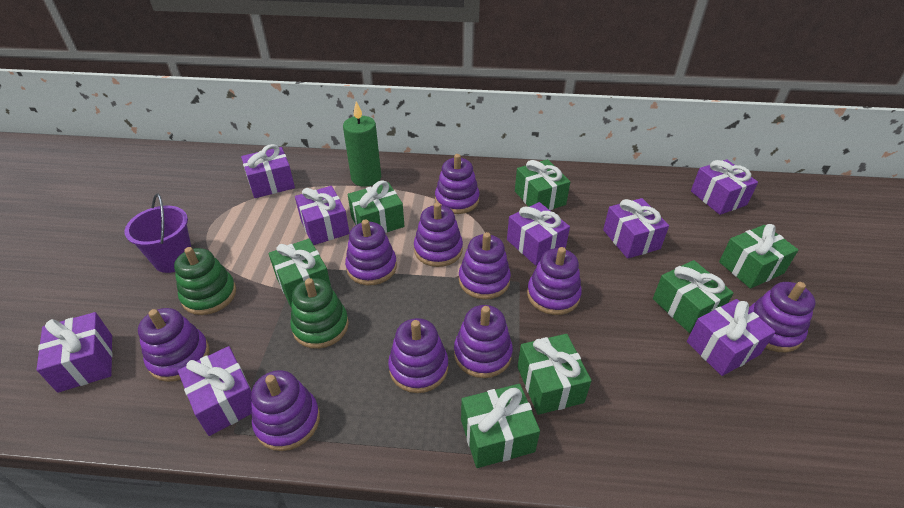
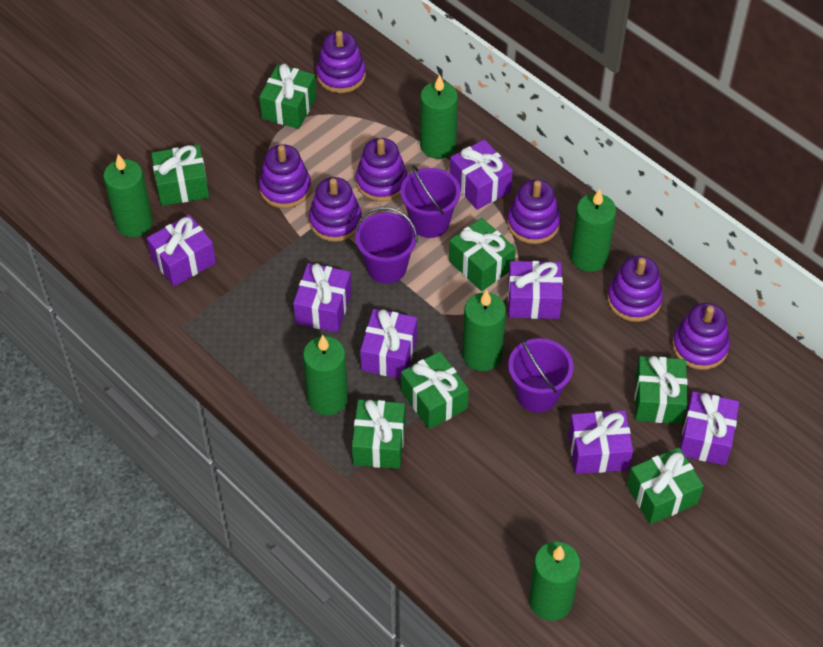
green candle: 1 -> 6
green stacking toy: 2 -> 0
purple bucket: 1 -> 3
purple gift: 8 -> 7
purple stacking toy: 10 -> 7

